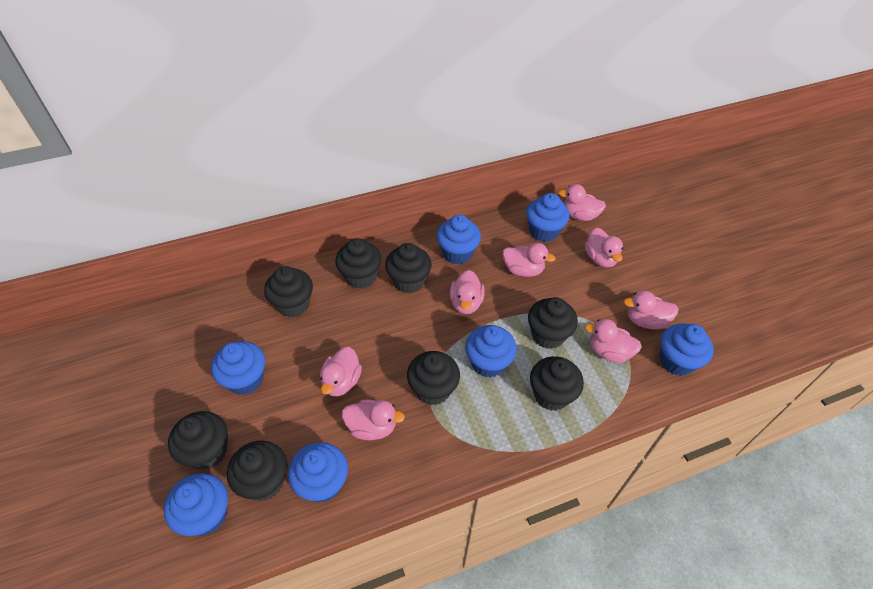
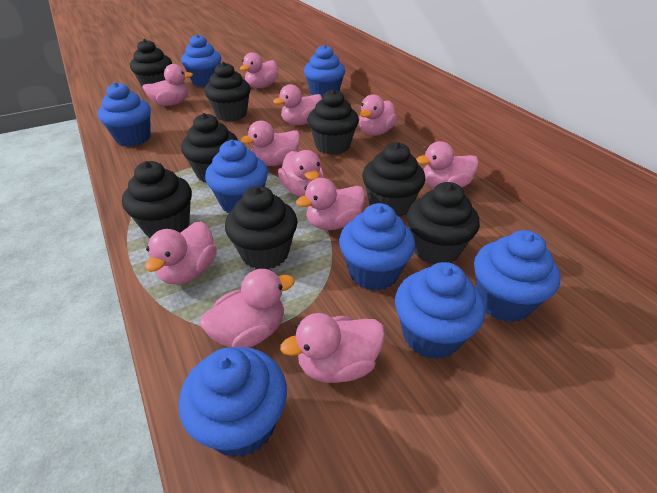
blue cupcake: 7 -> 8
pink duck: 8 -> 11

